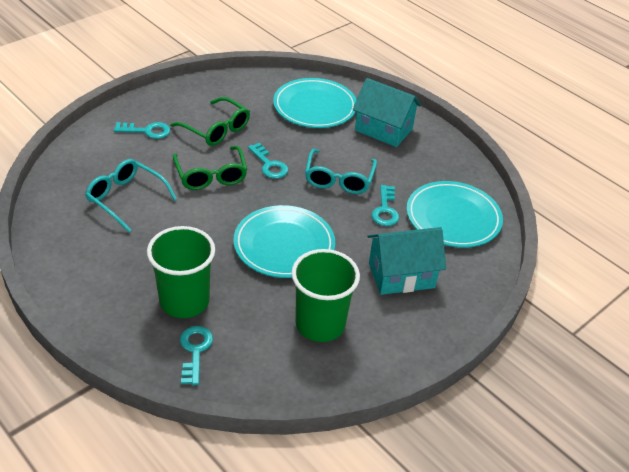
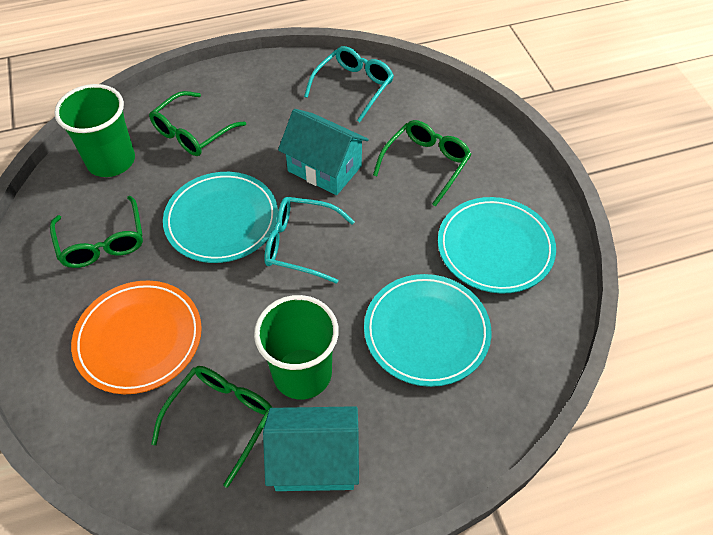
green glasses: 2 -> 4
orange plate: 0 -> 1
turquoise key: 4 -> 0

